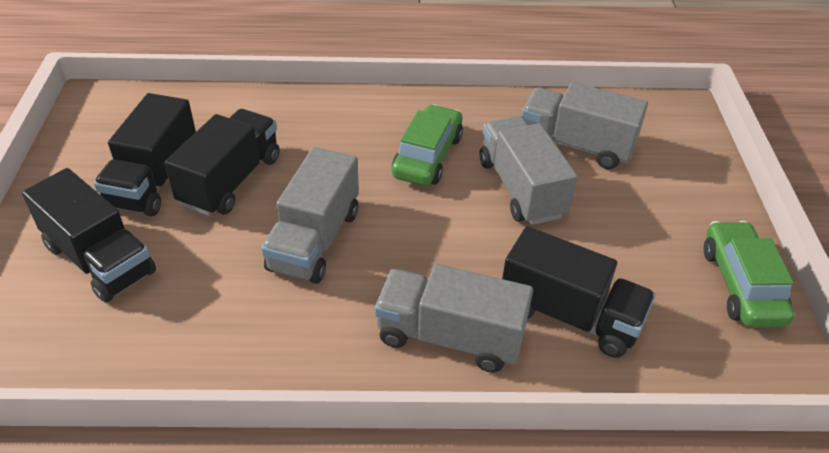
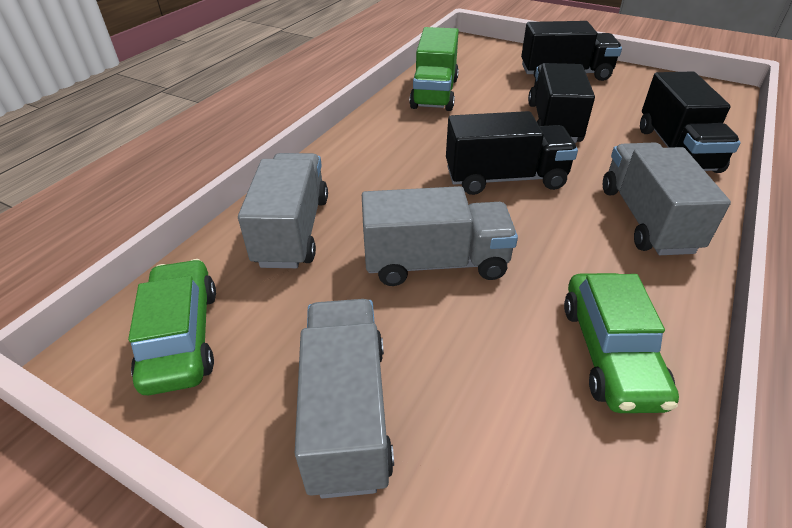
green truck: 0 -> 1

